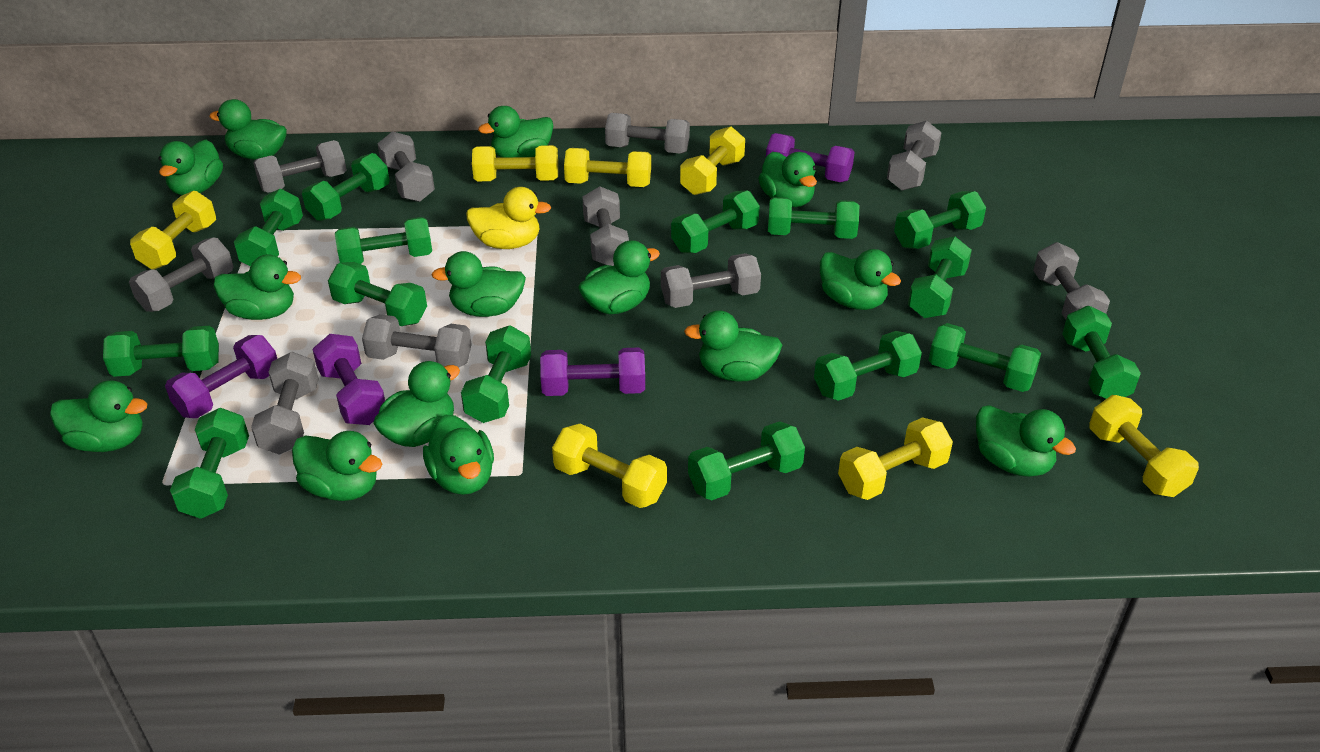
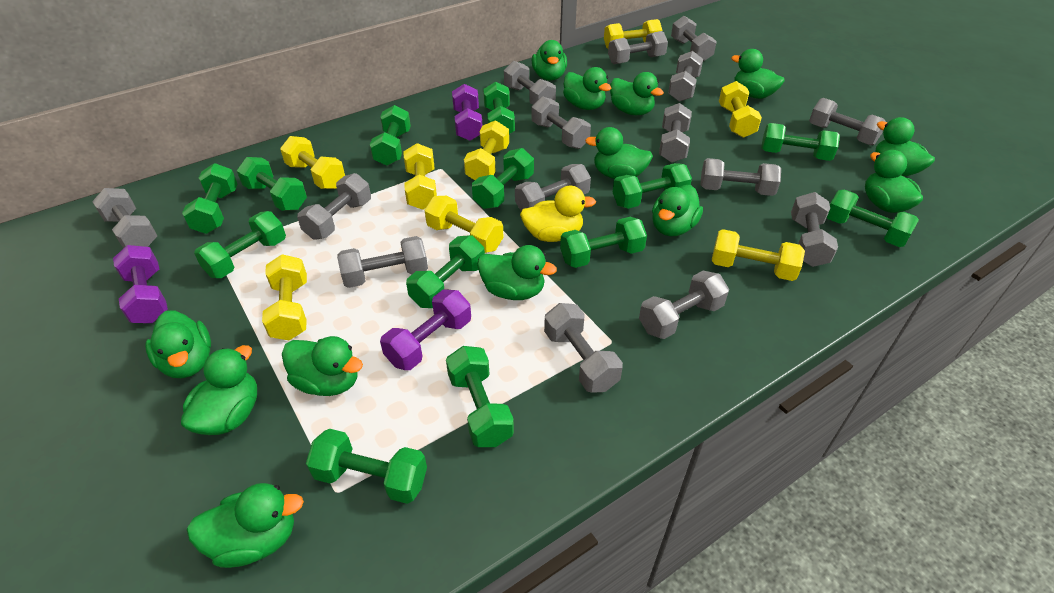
green duck: 14 -> 13
green dumbbell: 15 -> 13
grey dumbbell: 10 -> 15
purple dumbbell: 4 -> 3
yellow dumbbell: 7 -> 8

